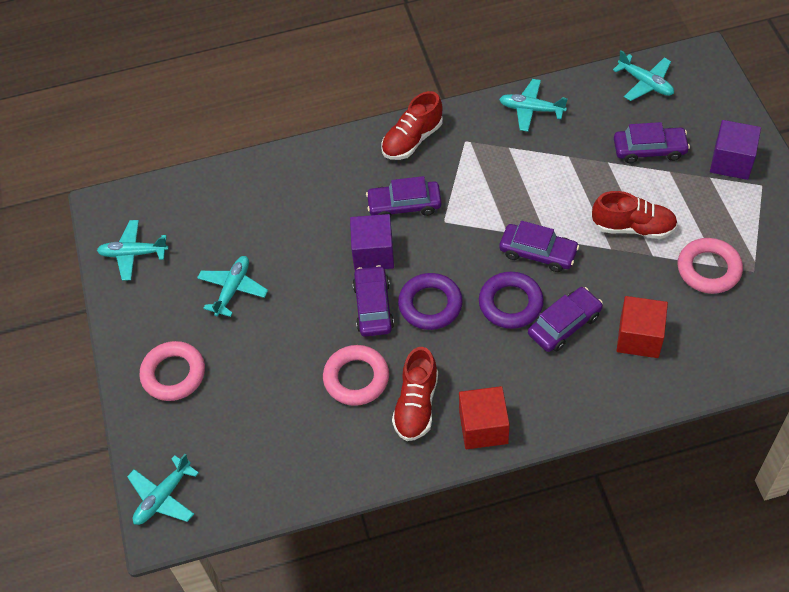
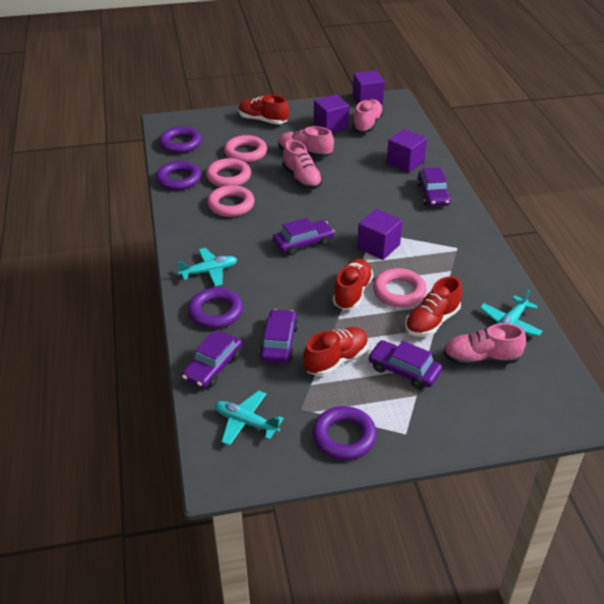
pink ring: 3 -> 4
pink shoe: 0 -> 4
purple cube: 2 -> 4
purple ring: 2 -> 4
red cube: 2 -> 0
red shoe: 3 -> 4
turquoise plane: 5 -> 3

